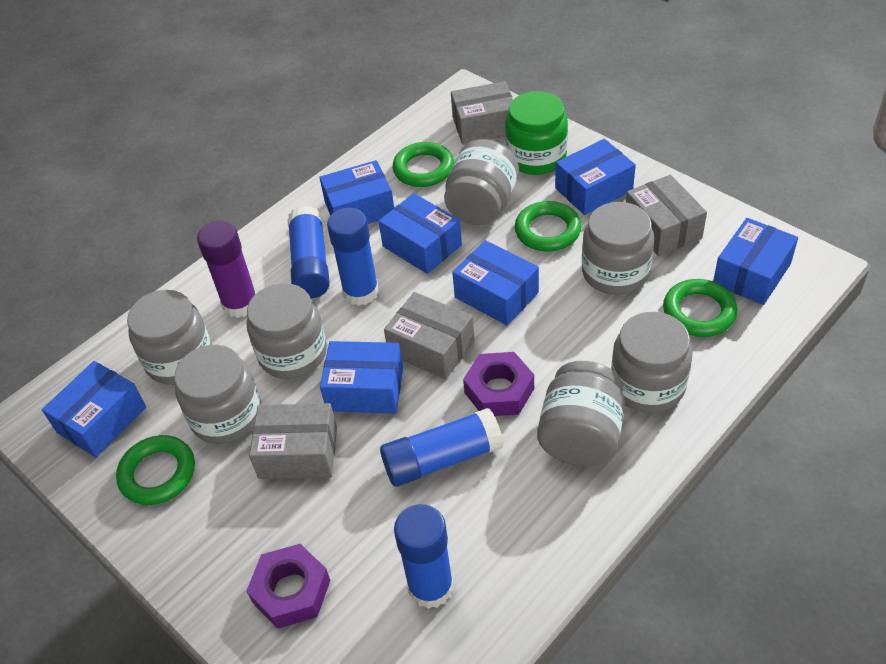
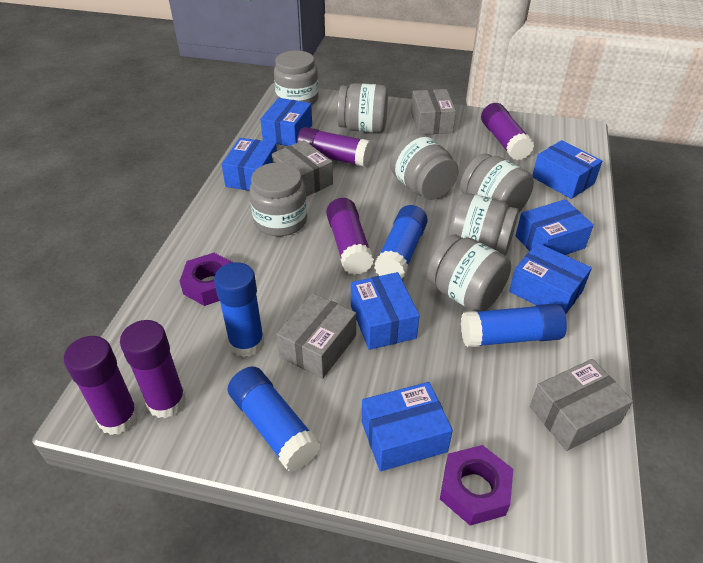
green jar: 1 -> 0
green ring: 4 -> 0
purple glue stick: 1 -> 5

